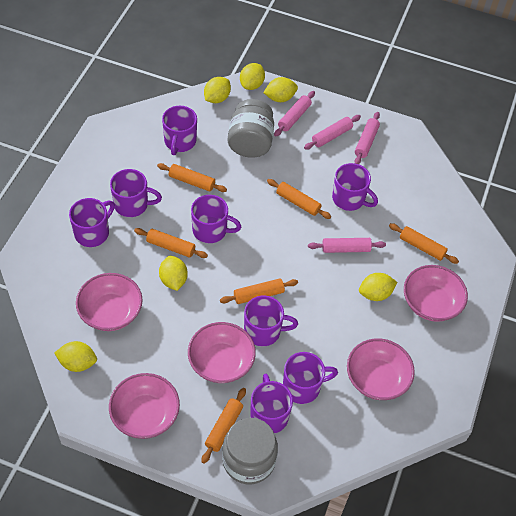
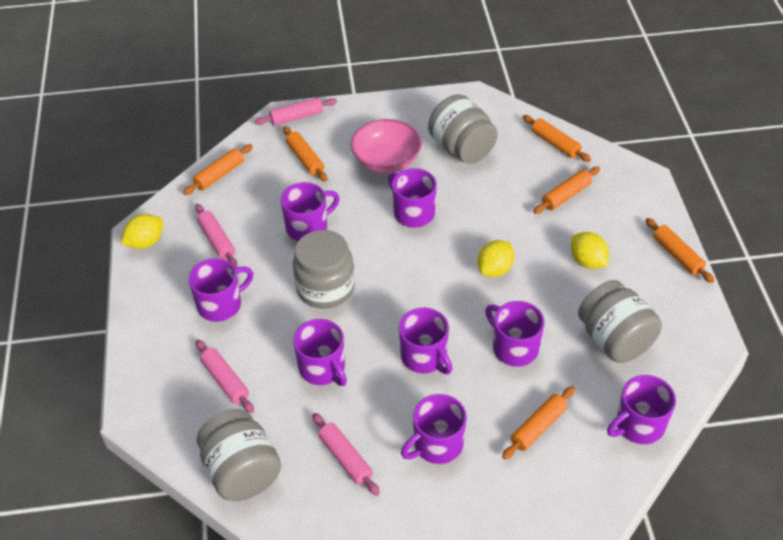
grey jar: 2 -> 4
pink bowl: 5 -> 1
yellow lemon: 6 -> 3

